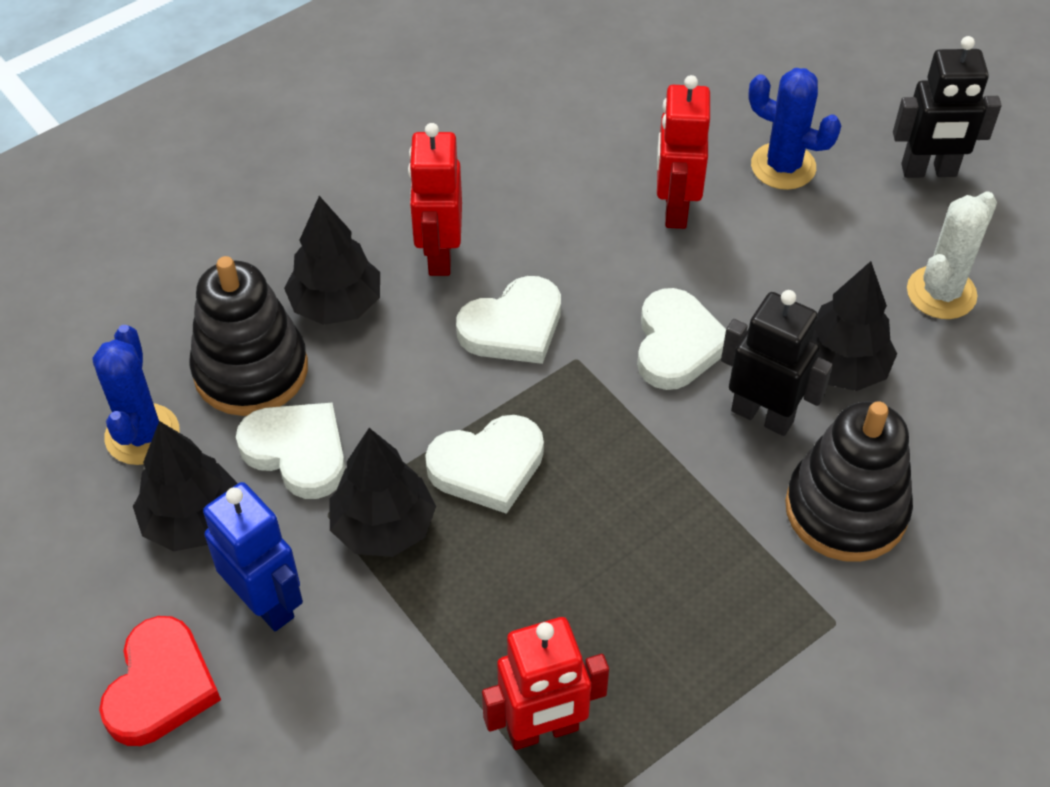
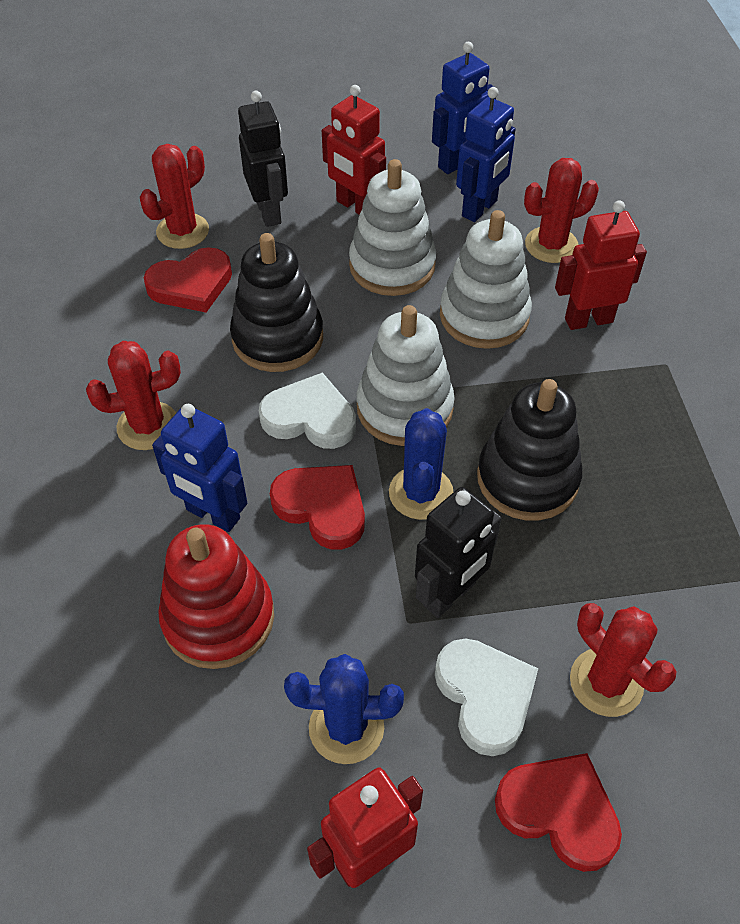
black tree: 4 -> 0
blue robot: 1 -> 3
red cactus: 0 -> 4
red heart: 1 -> 3
red stacking toy: 0 -> 1
white cactus: 1 -> 0
white heart: 4 -> 2
white stacking toy: 0 -> 3

